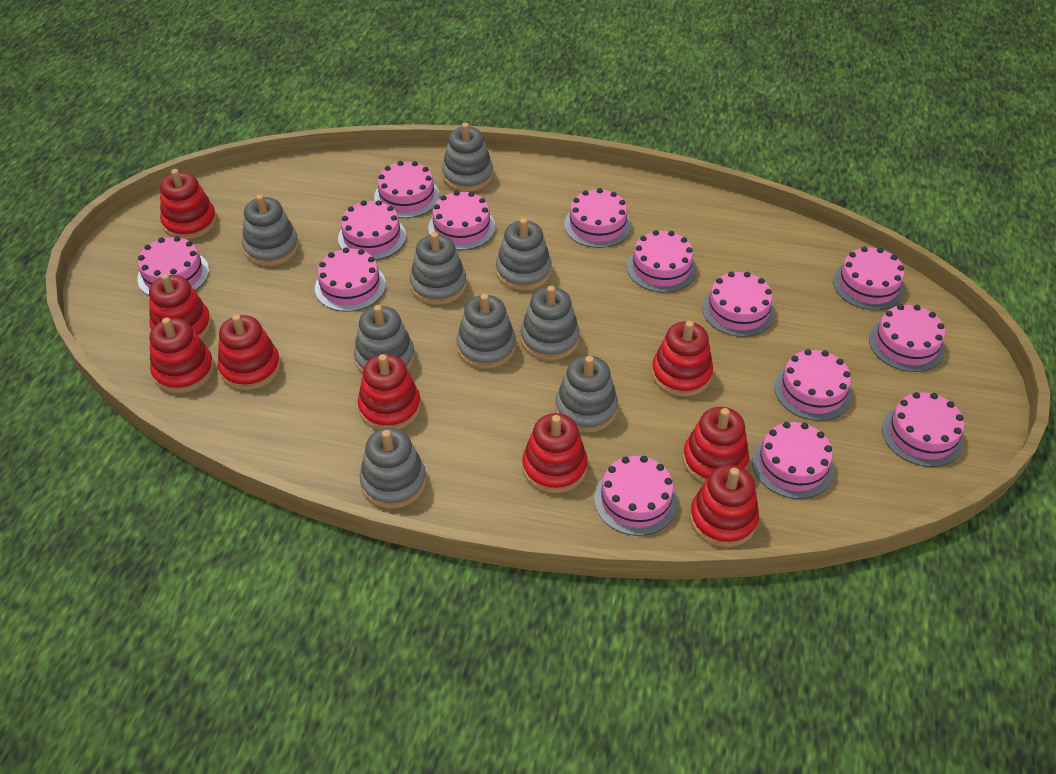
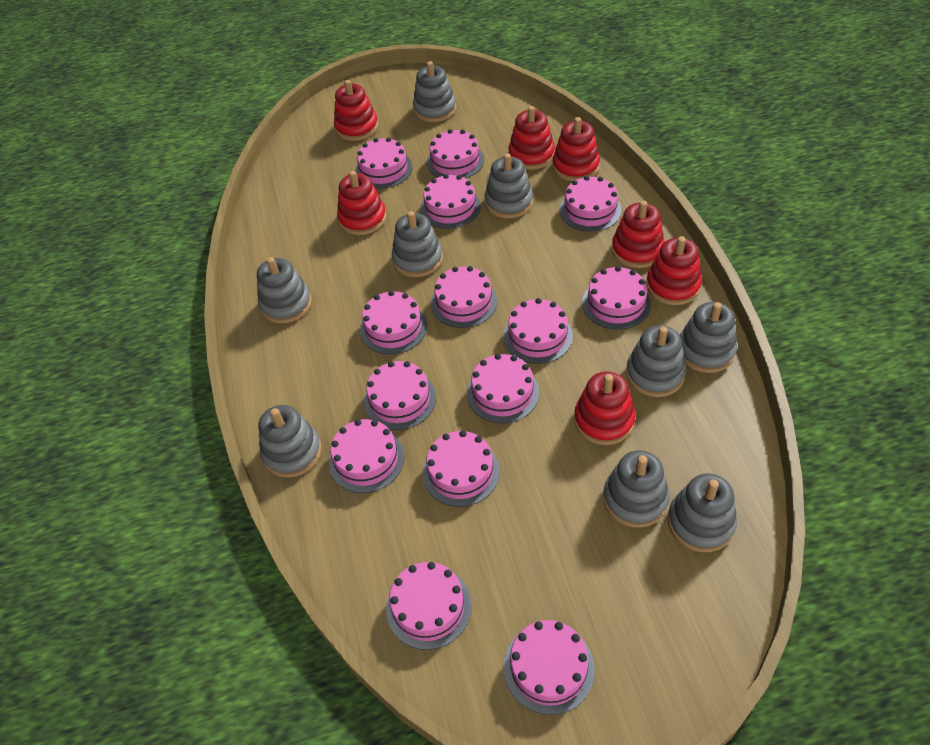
red stacking toy: 9 -> 7

